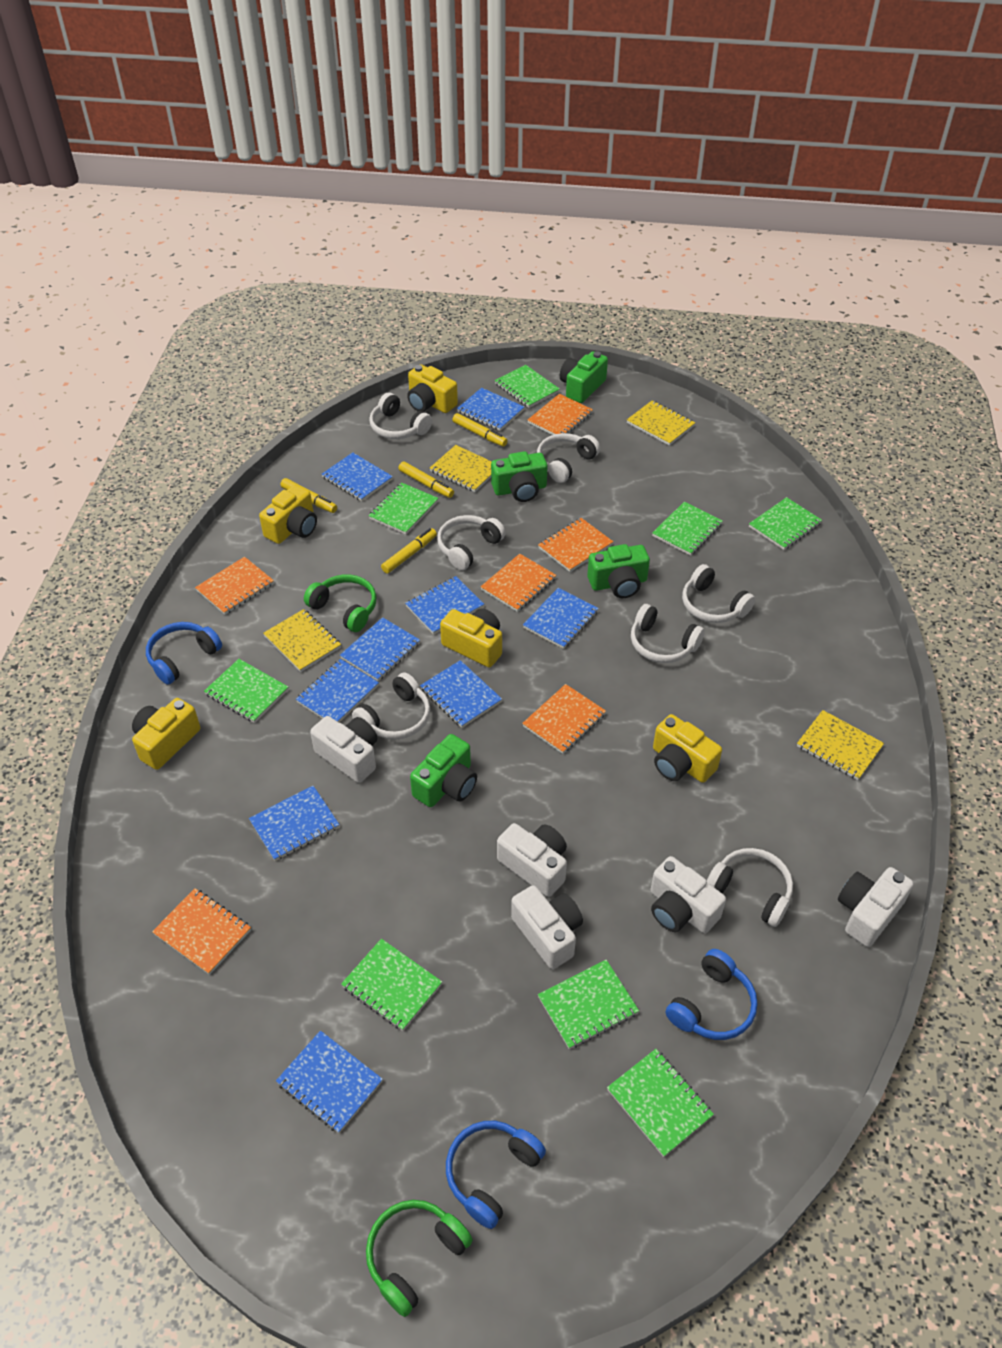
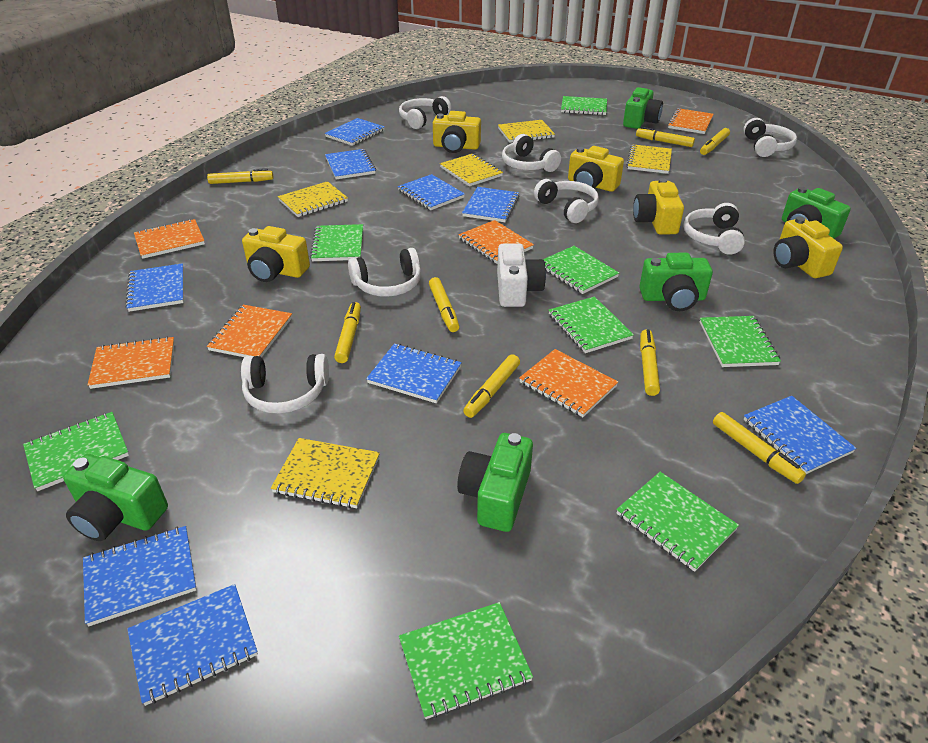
blue headphones: 3 -> 0
green camera: 4 -> 5
green headphones: 2 -> 0
white camera: 5 -> 1
yellow marker: 4 -> 8
yellow notebook: 4 -> 5

